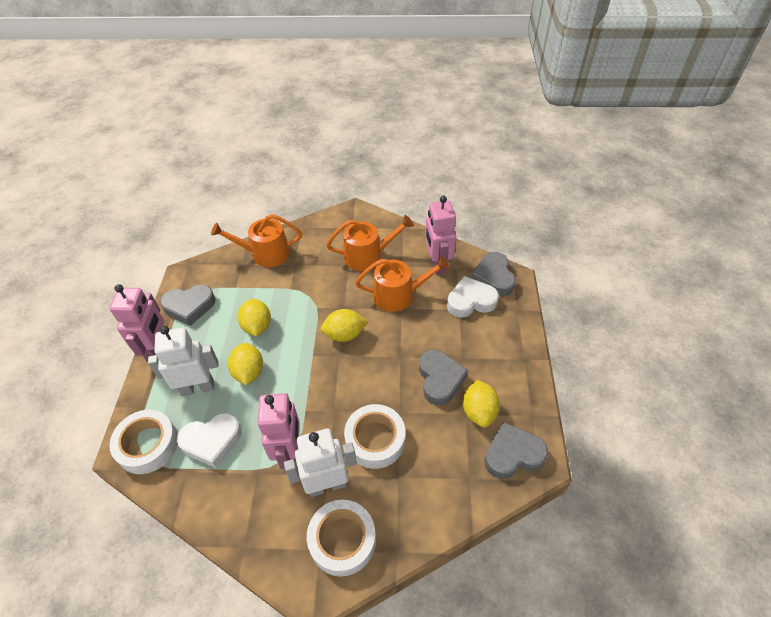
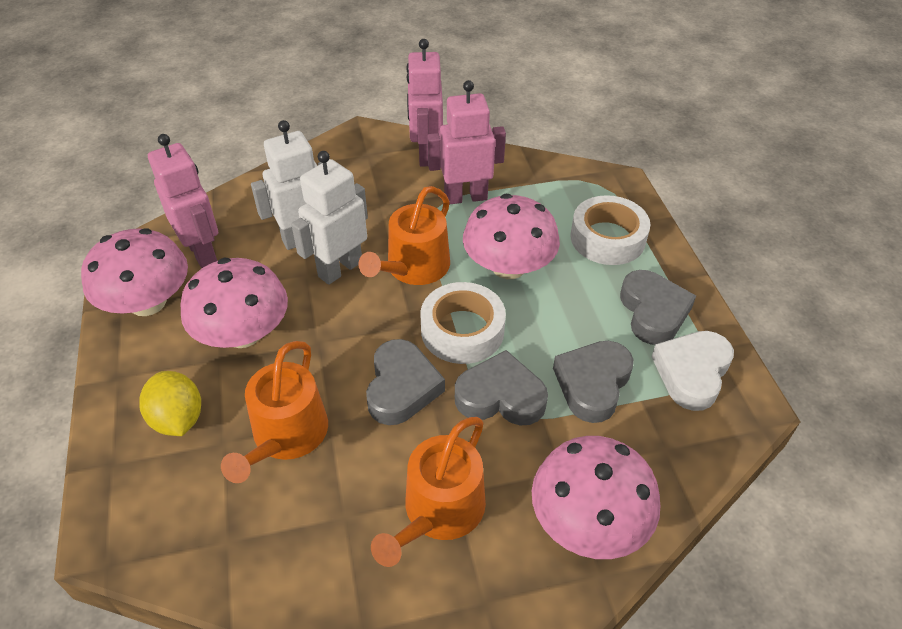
pink mushroom: 0 -> 4
white heart: 2 -> 1
white tape: 3 -> 2
yellow lemon: 4 -> 1

